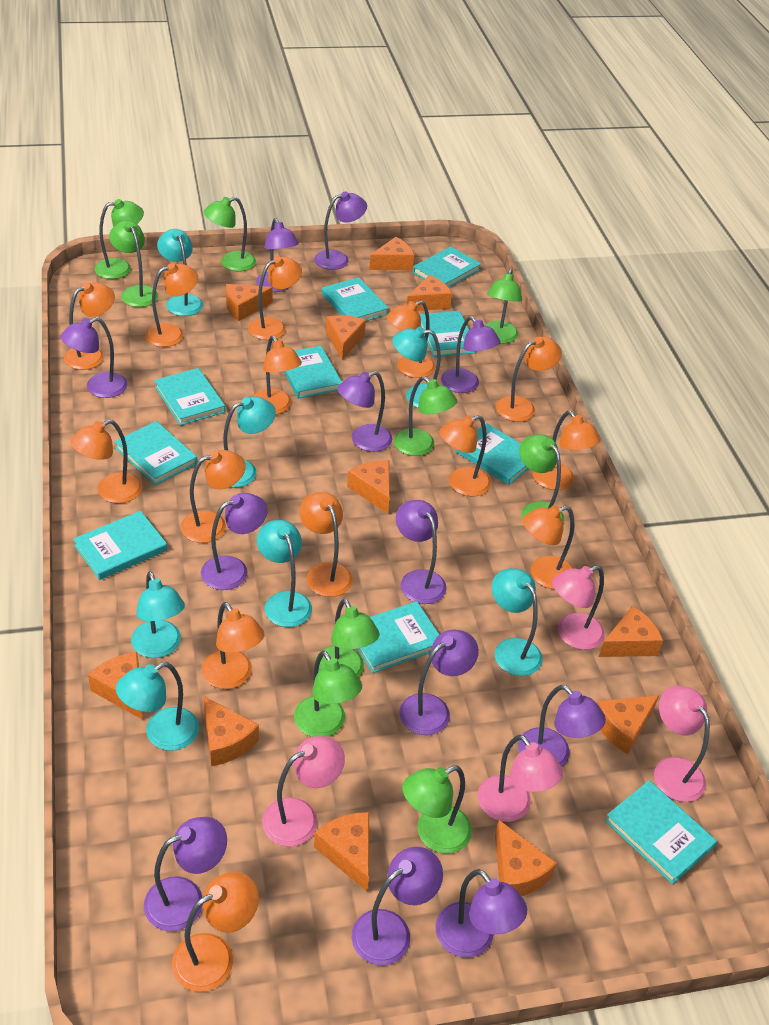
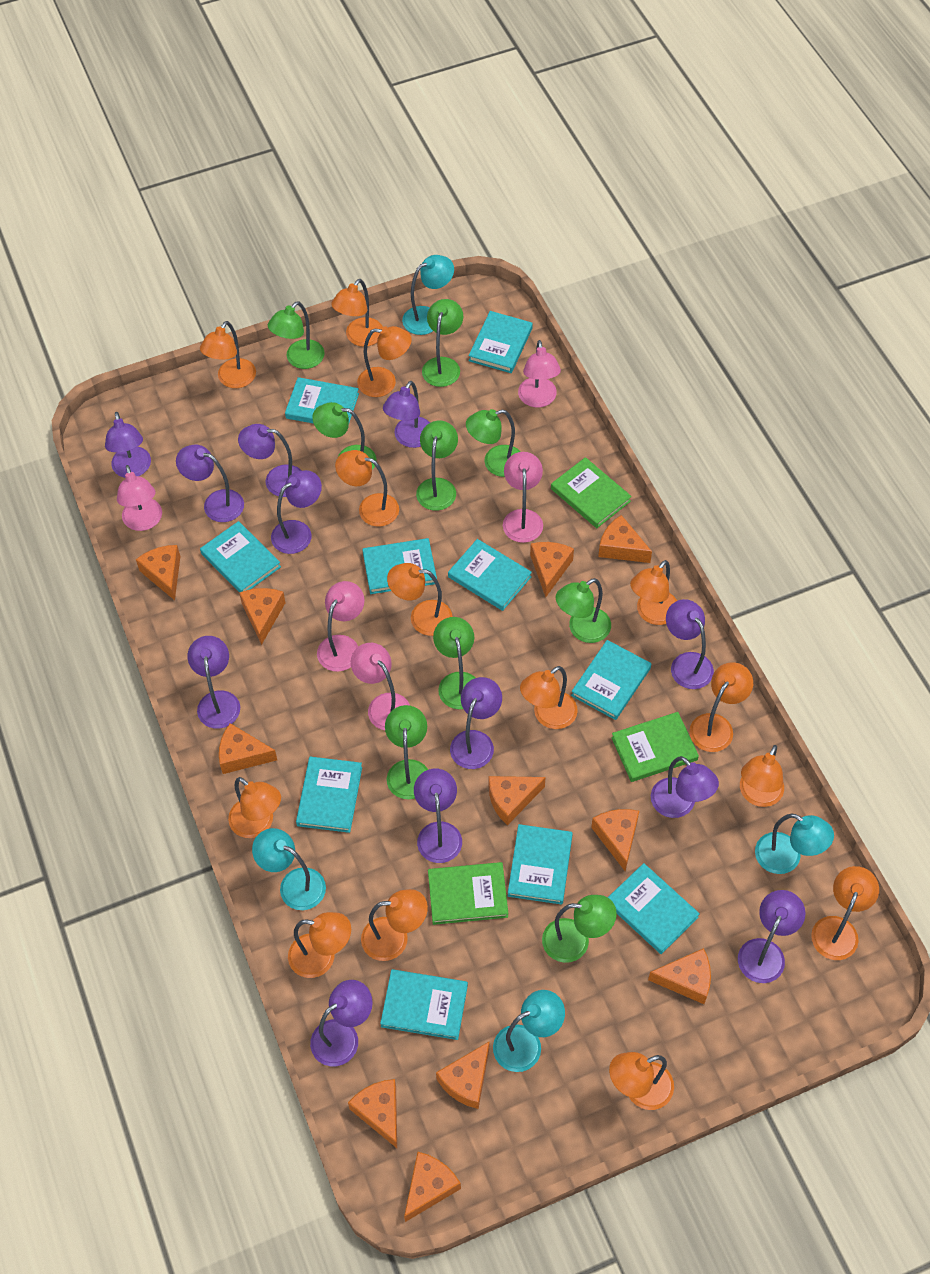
green book: 0 -> 3
pink lamp: 4 -> 5
turquoise lamp: 7 -> 4

